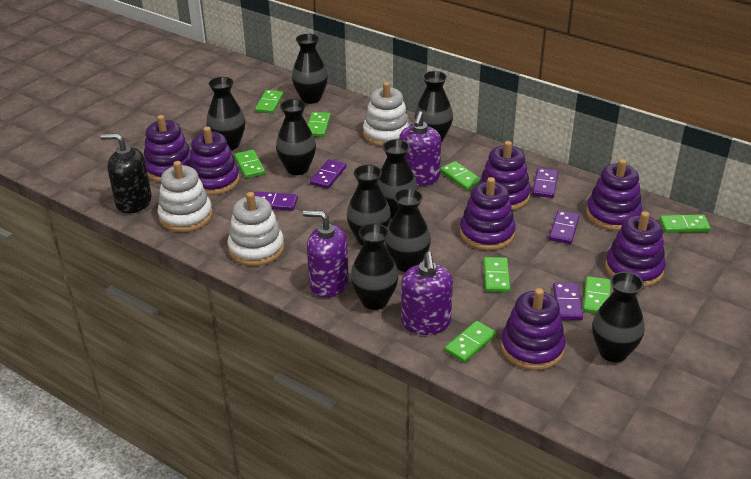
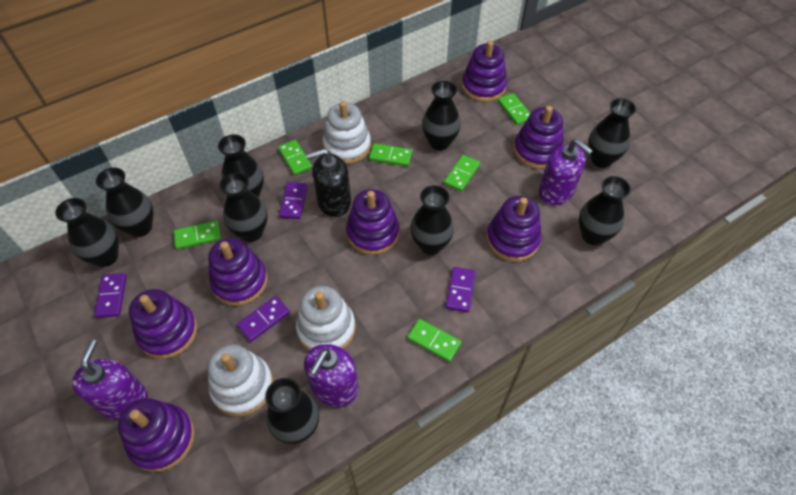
green domino: 8 -> 6
purple domino: 5 -> 4

